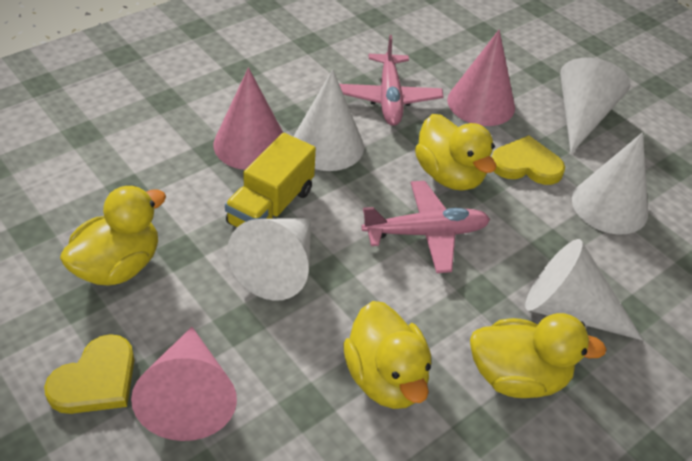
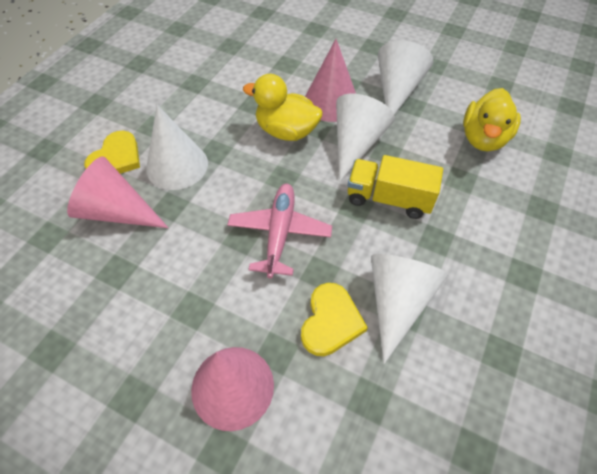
pink plane: 2 -> 1
white cone: 5 -> 4
yellow duck: 4 -> 2

